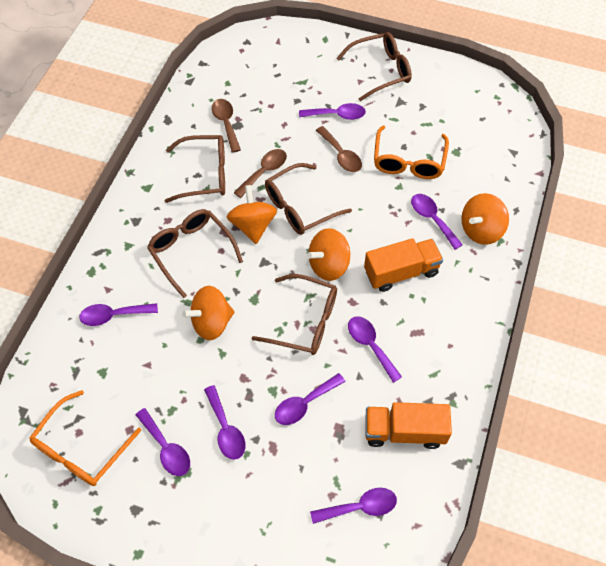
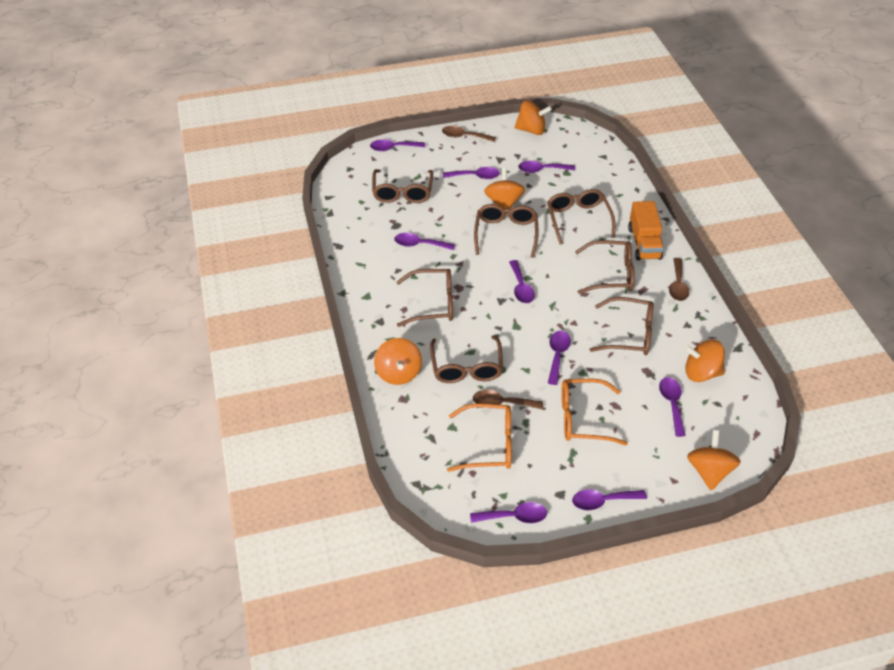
brown glasses: 5 -> 7
orange spinning top: 4 -> 5
orange truck: 2 -> 1
purple spoon: 8 -> 9

